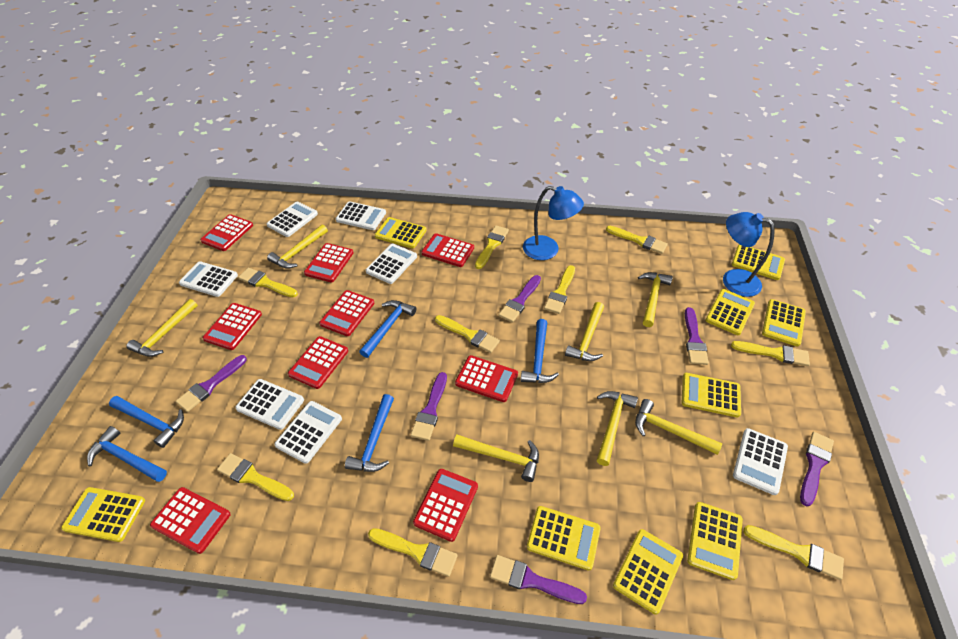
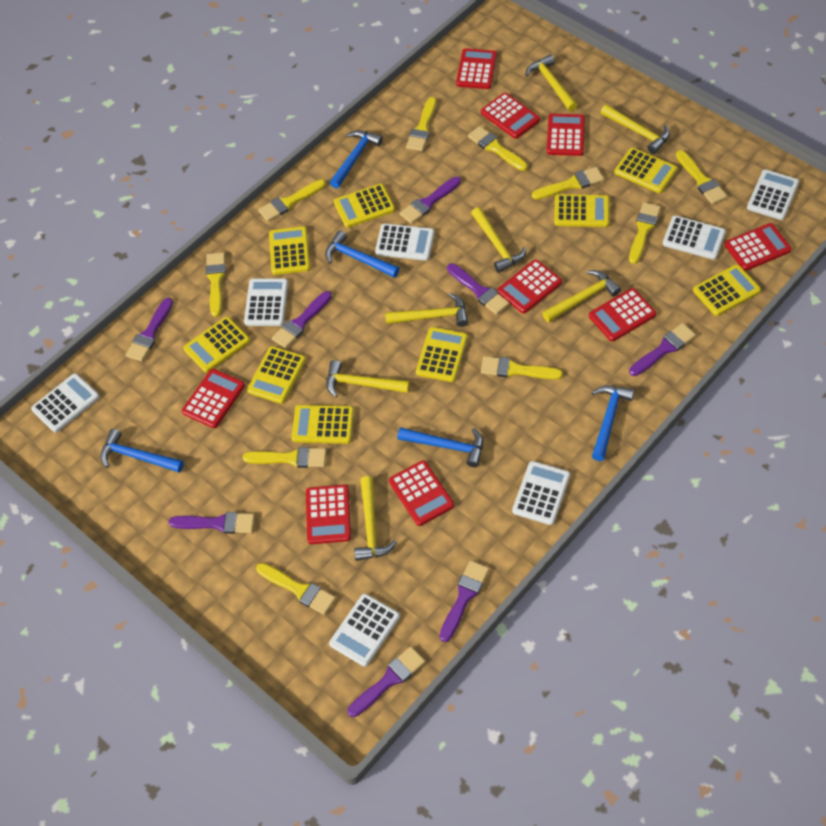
blue lamp: 2 -> 0
purple brush: 6 -> 8
yellow brush: 9 -> 10

